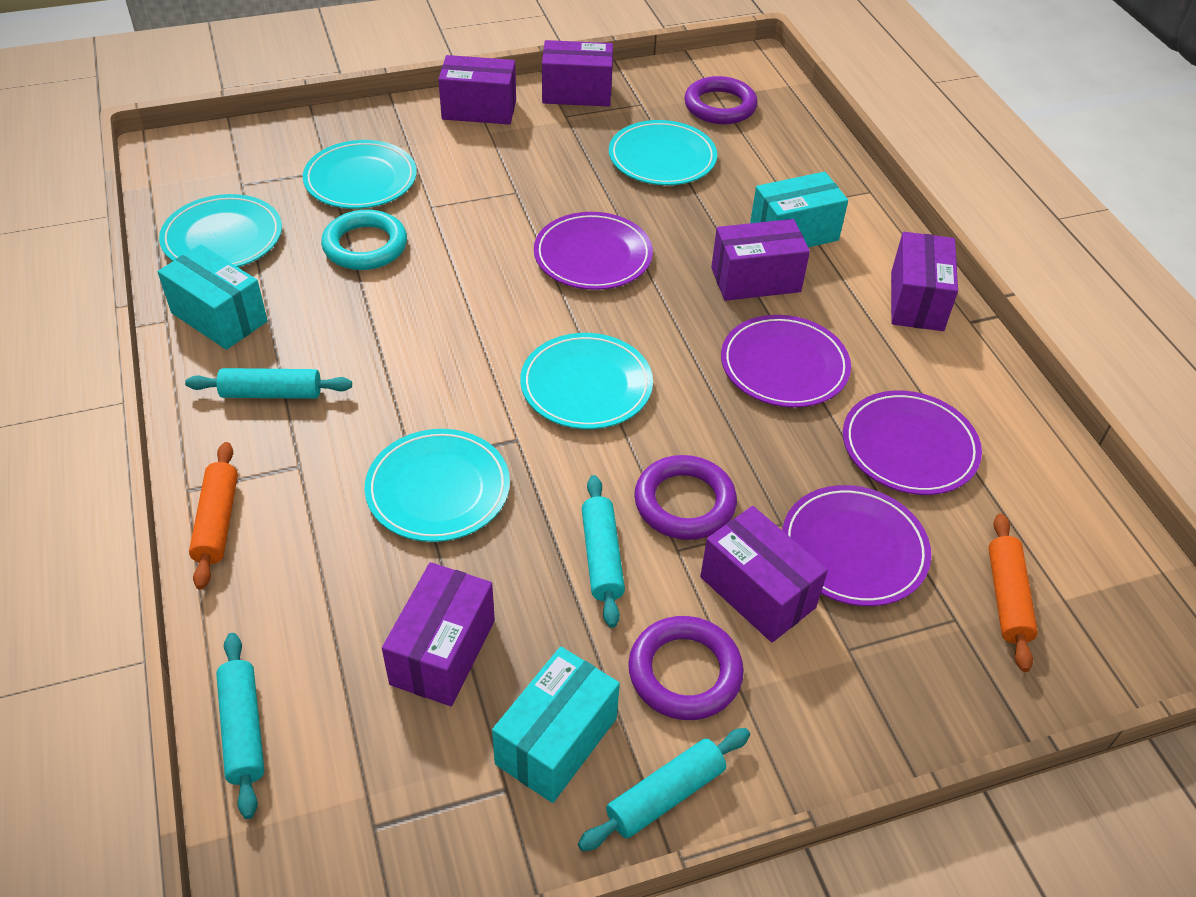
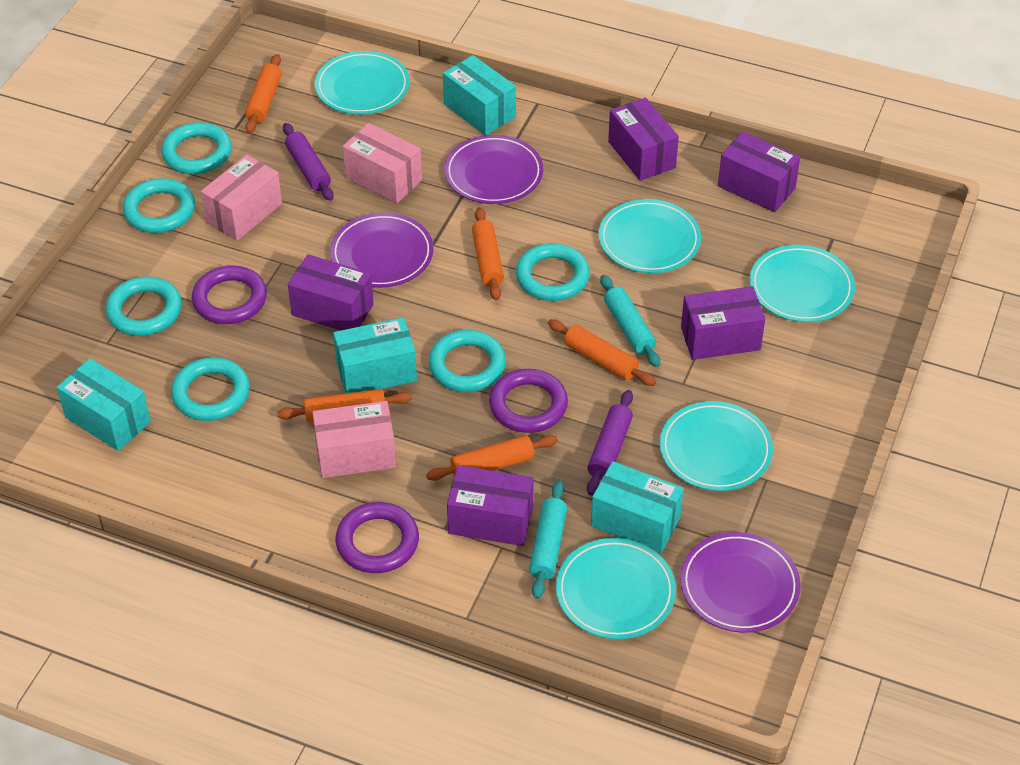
orange rolling pin: 2 -> 5
pink box: 0 -> 3
purple box: 6 -> 5
purple plate: 4 -> 3
purple rolling pin: 0 -> 2
turquoise box: 3 -> 4
turquoise ring: 1 -> 6
turquoise rolling pin: 4 -> 2

